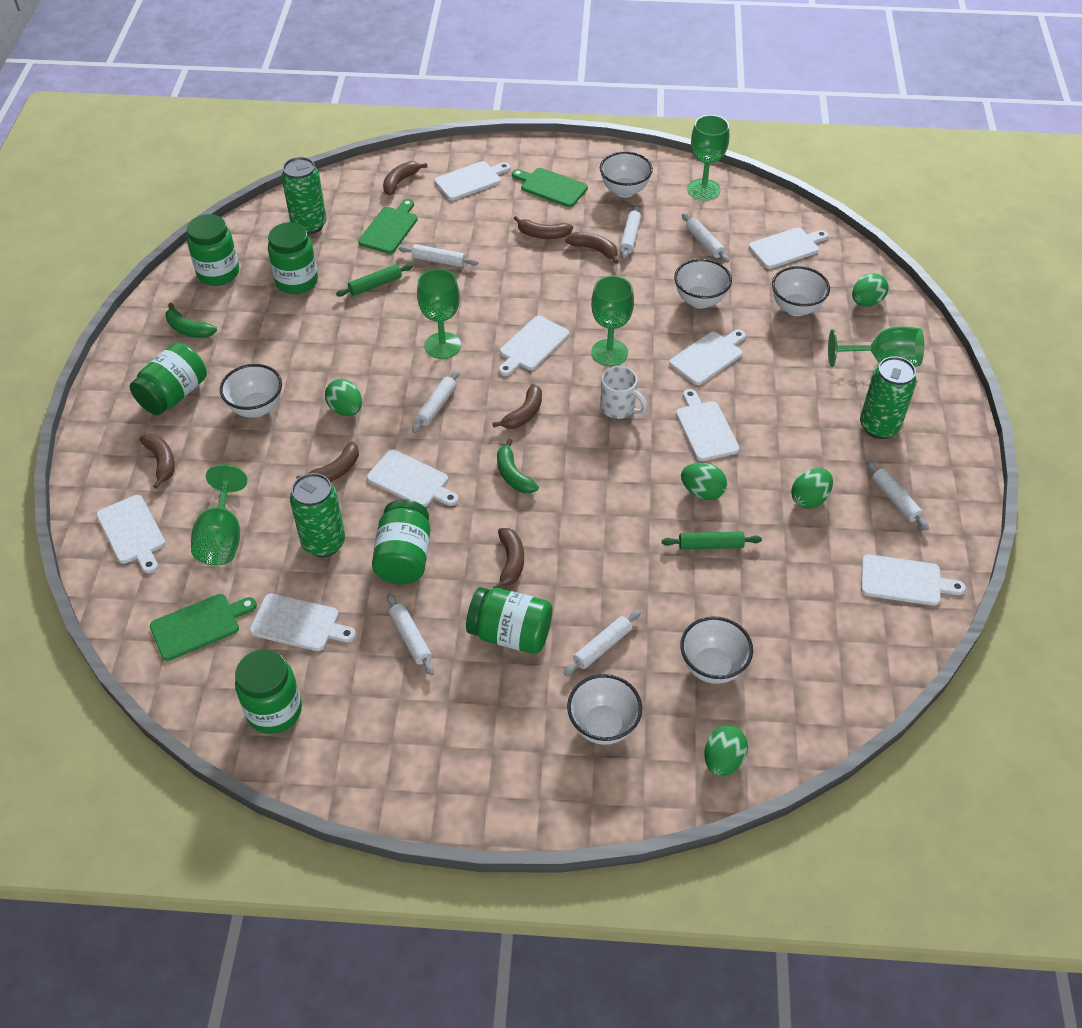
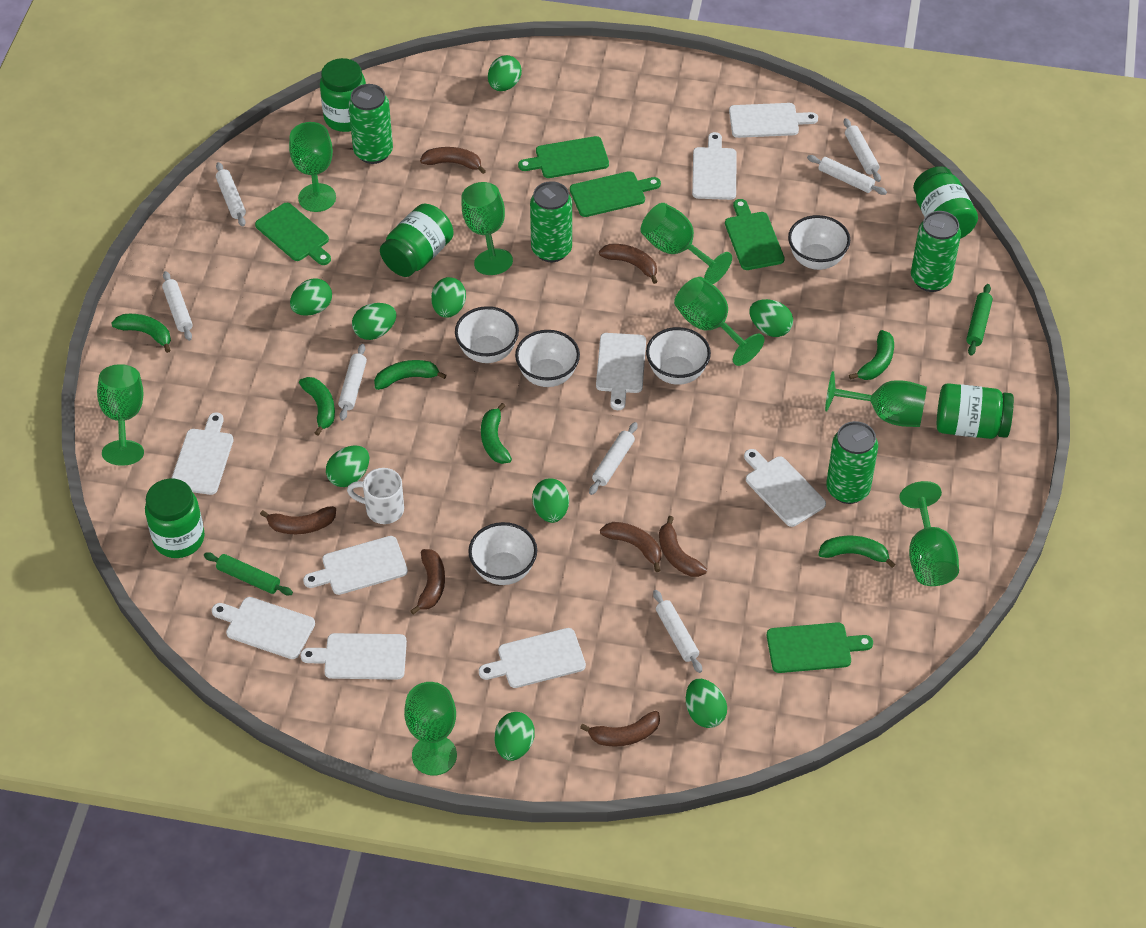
green banana: 2 -> 6
green can: 3 -> 4
green cutting board: 3 -> 5
green egg: 5 -> 9
green goblet: 5 -> 8
green jar: 6 -> 5
white bowl: 6 -> 5

